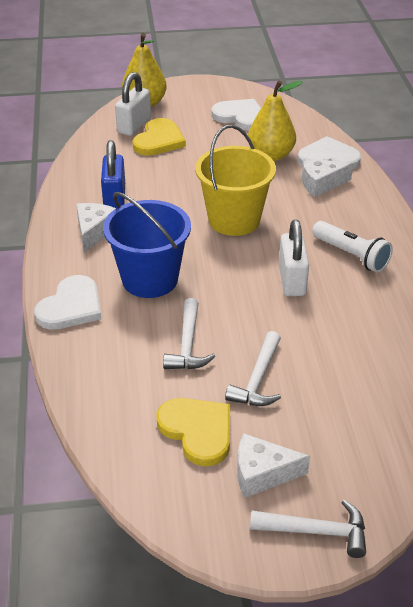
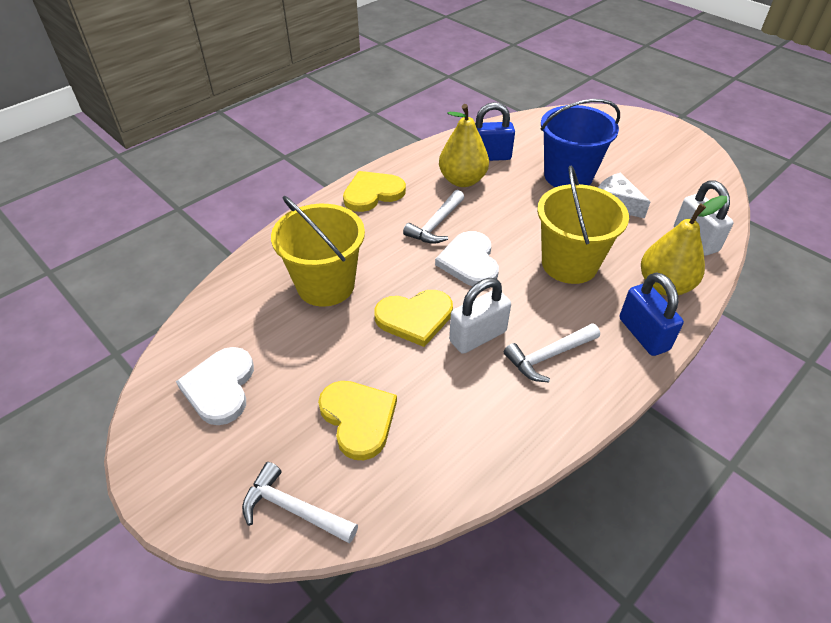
blue padlock: 1 -> 2
white cheese: 3 -> 1
white flashlight: 1 -> 0
white heart: 3 -> 2
yellow bucket: 1 -> 2
yellow heart: 2 -> 3

